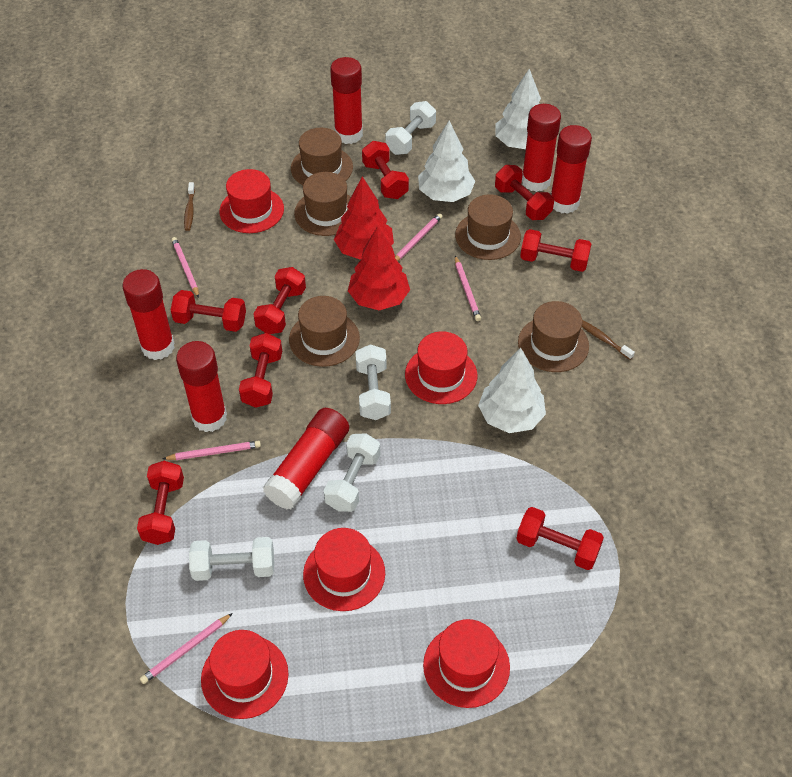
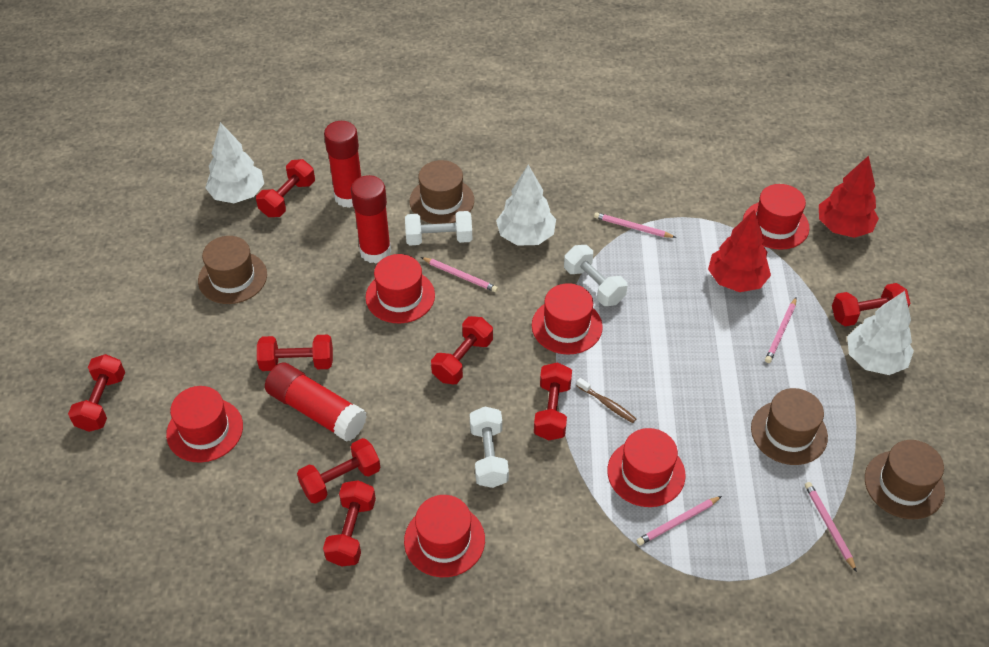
brown hat: 5 -> 4
brown toothbrush: 2 -> 1
red glue stick: 6 -> 3
red hat: 5 -> 6
white dumbbell: 4 -> 3

